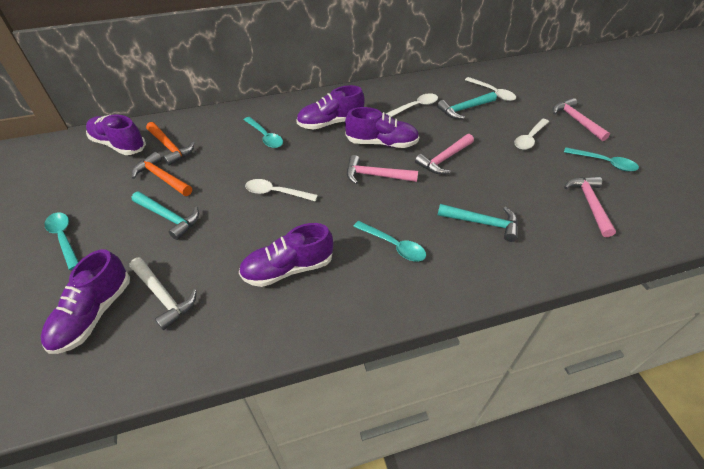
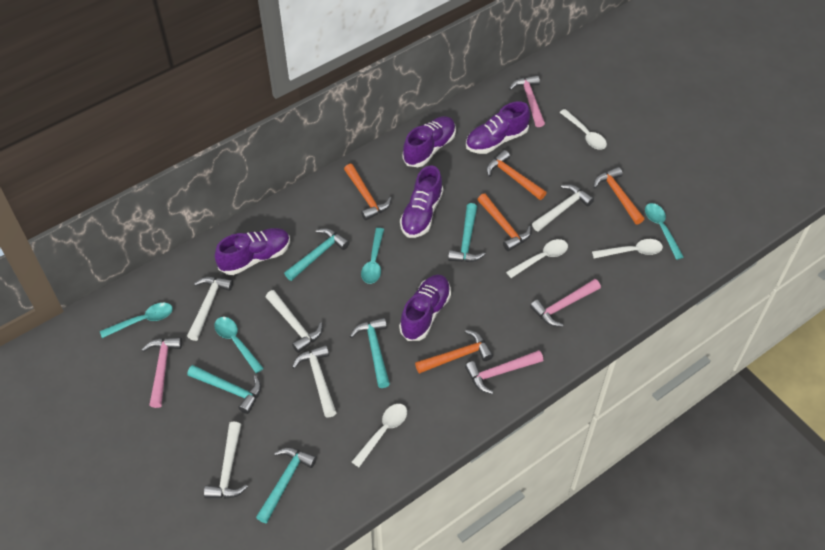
orange hammer: 2 -> 5
turquoise hammer: 3 -> 5
white hammer: 1 -> 5

